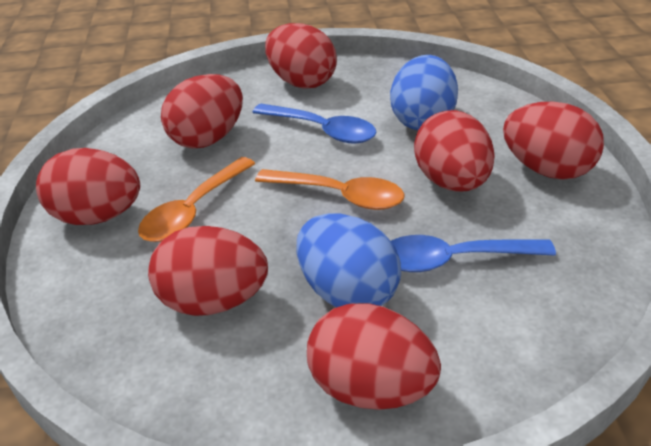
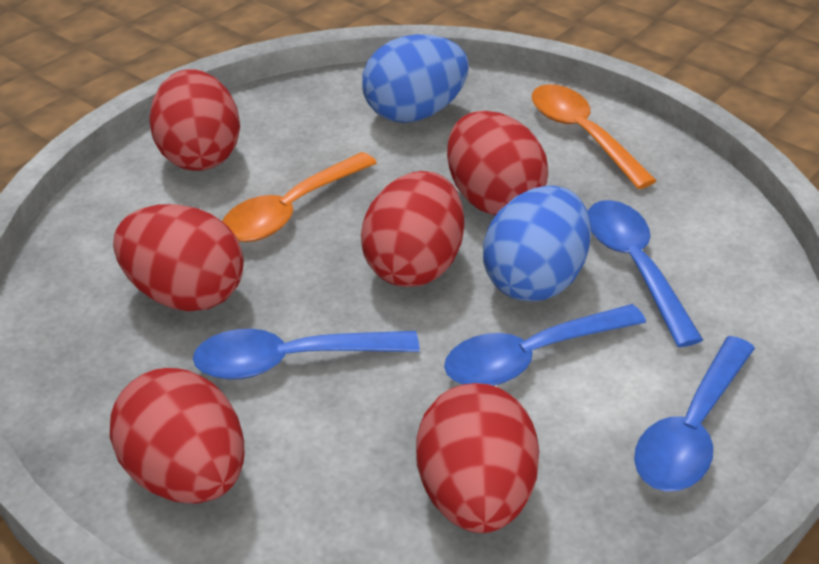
blue spoon: 2 -> 4
red egg: 7 -> 6

